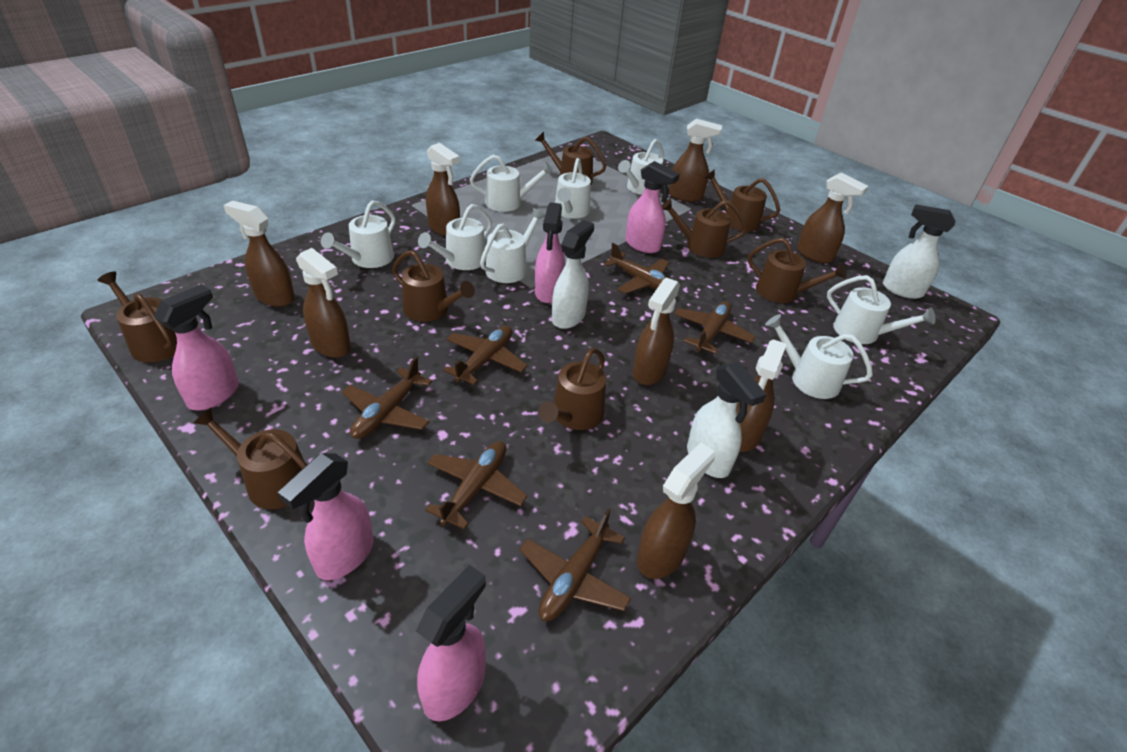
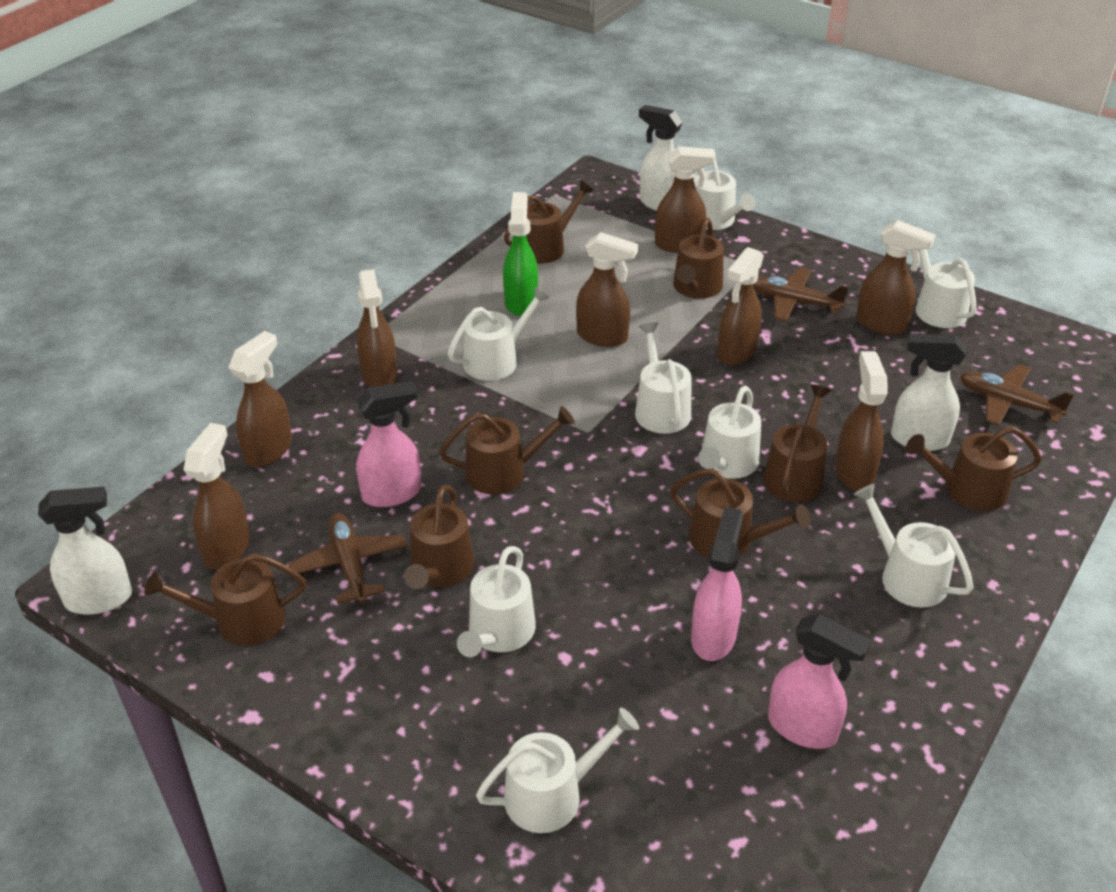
brown plane: 6 -> 3
green spray bottle: 0 -> 1
pink spray bottle: 5 -> 3

